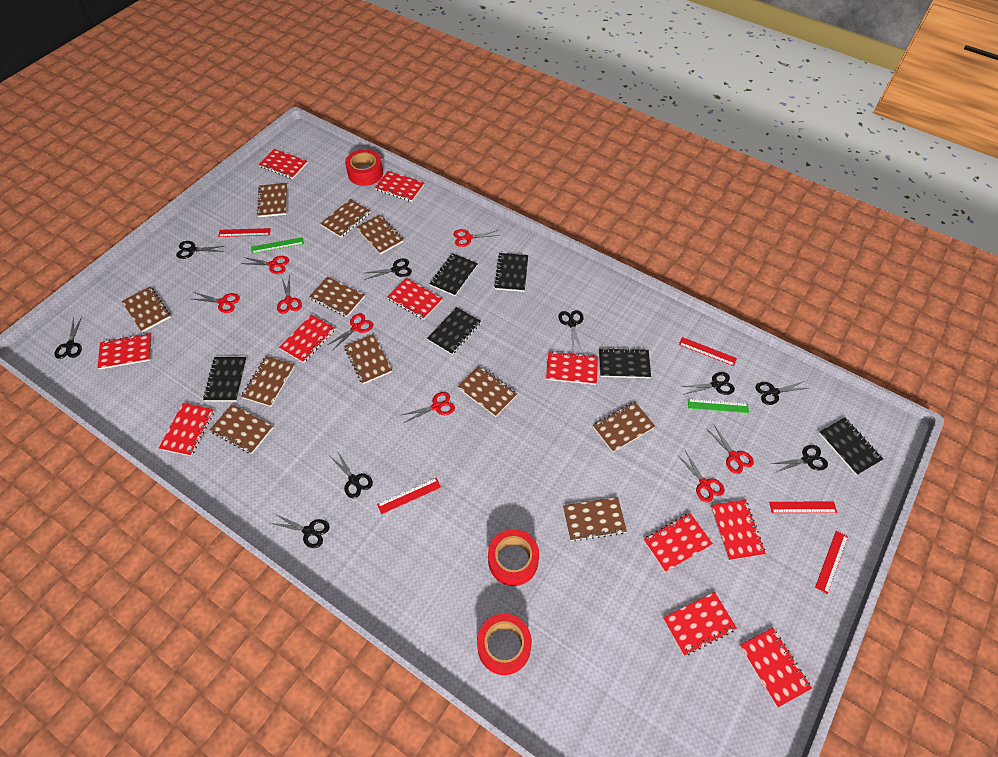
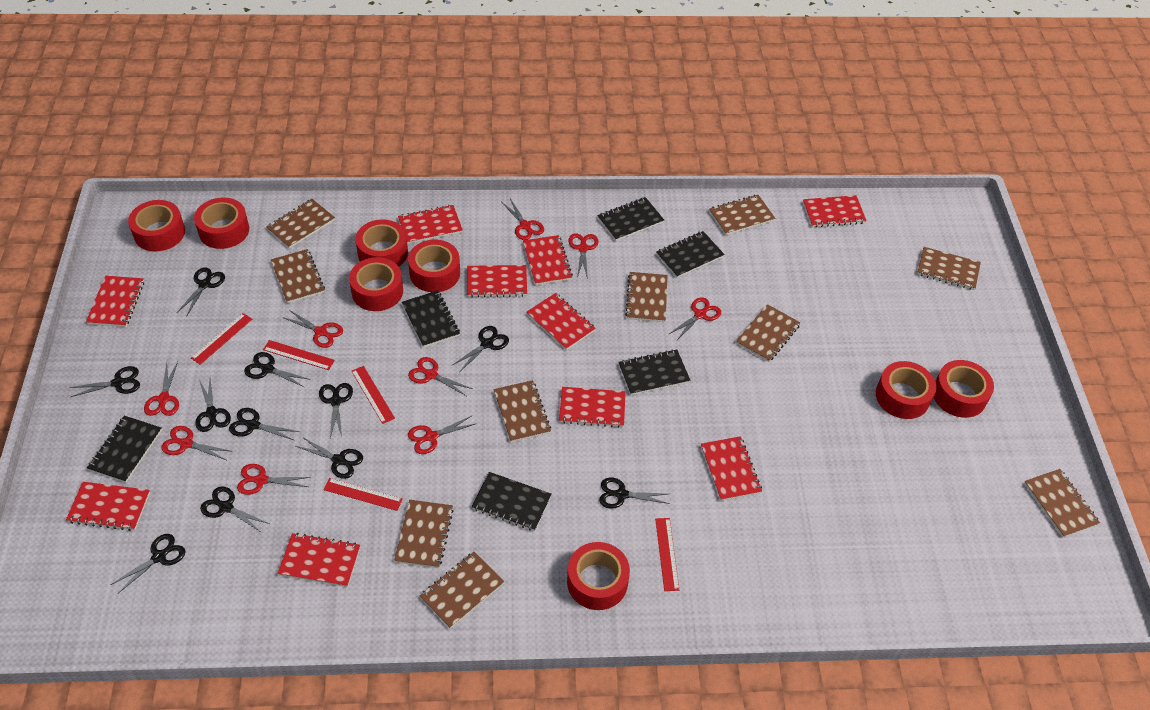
black scissors: 9 -> 11
brown notebook: 11 -> 10
green ruler: 2 -> 0
red notebook: 11 -> 10
red scissors: 8 -> 9
red tape: 3 -> 8

